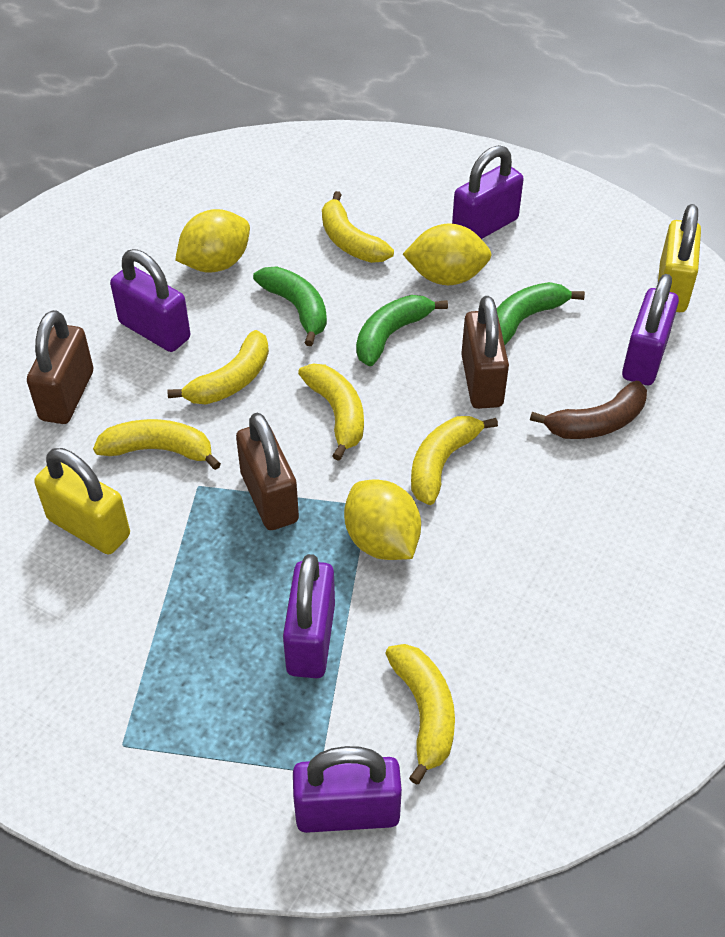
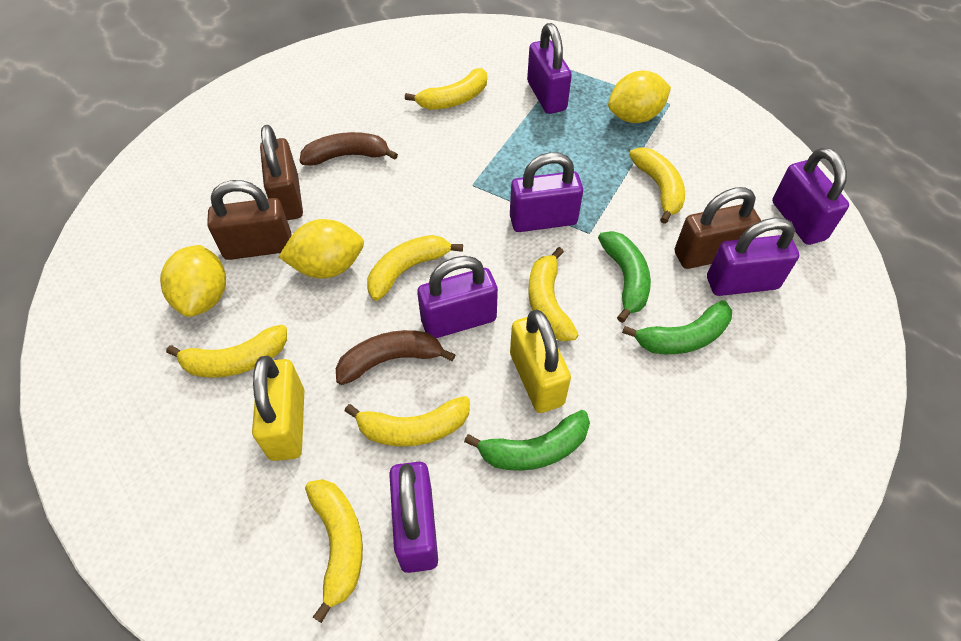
brown banana: 1 -> 2
purple padlock: 5 -> 6
yellow banana: 6 -> 7

